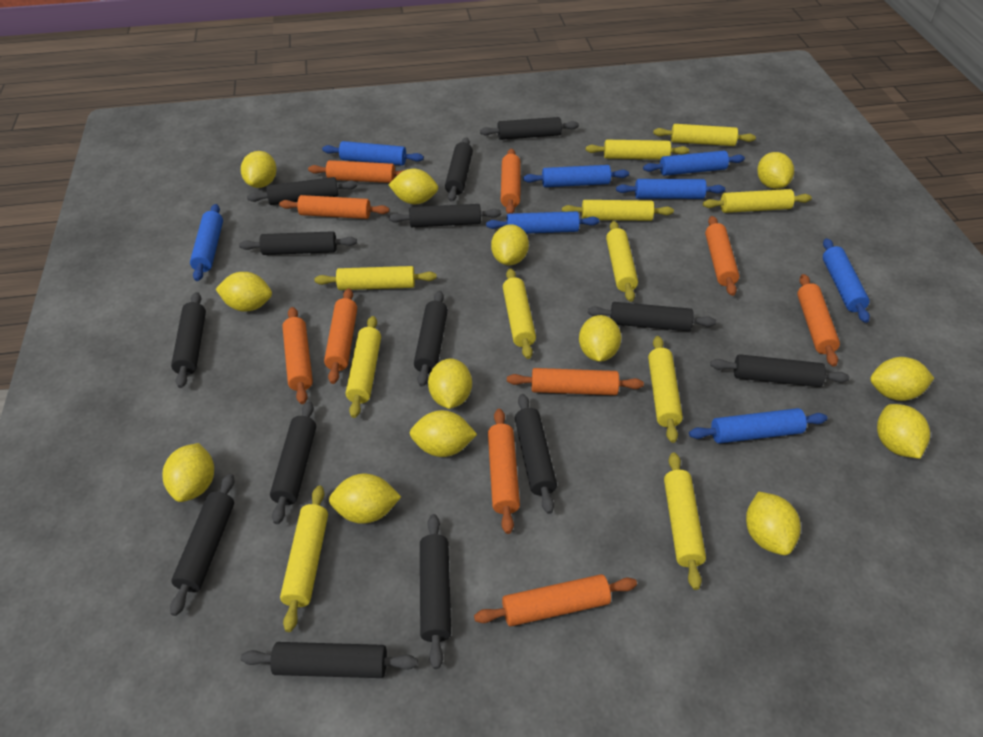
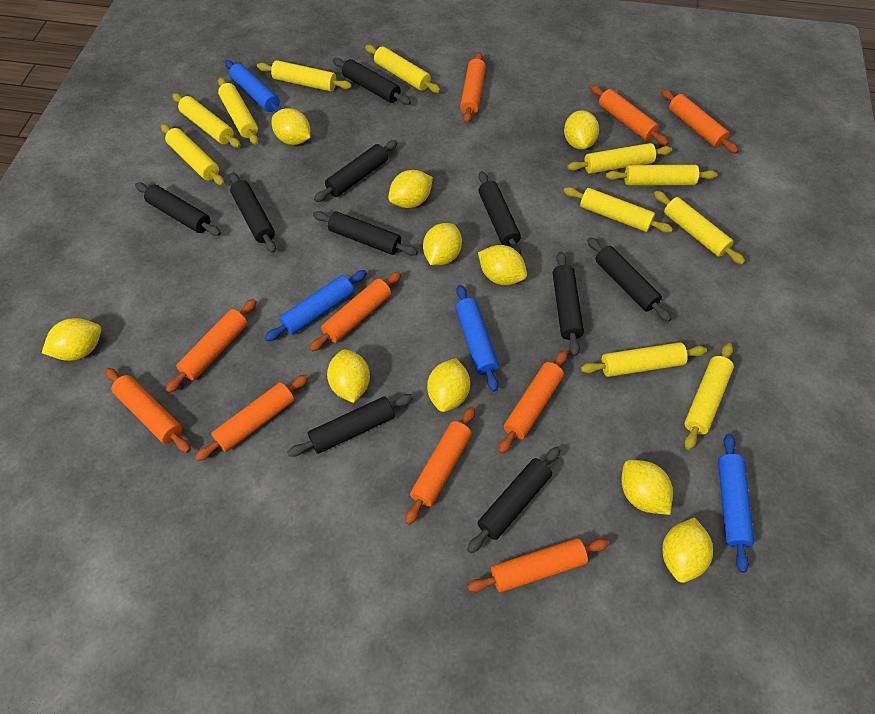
black rolling pin: 14 -> 10
blue rolling pin: 8 -> 4
yellow lemon: 13 -> 10

